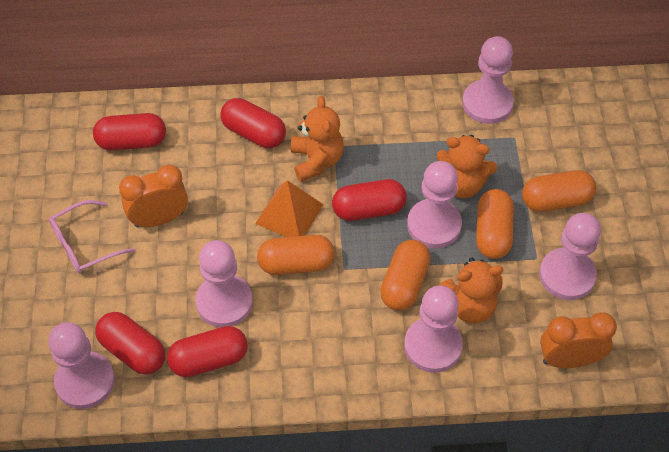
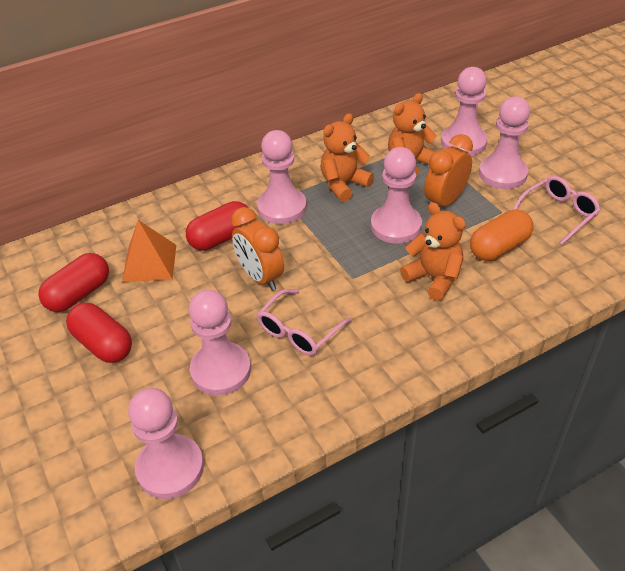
orange capsule: 4 -> 1
pink glasses: 1 -> 2
red capsule: 5 -> 3

